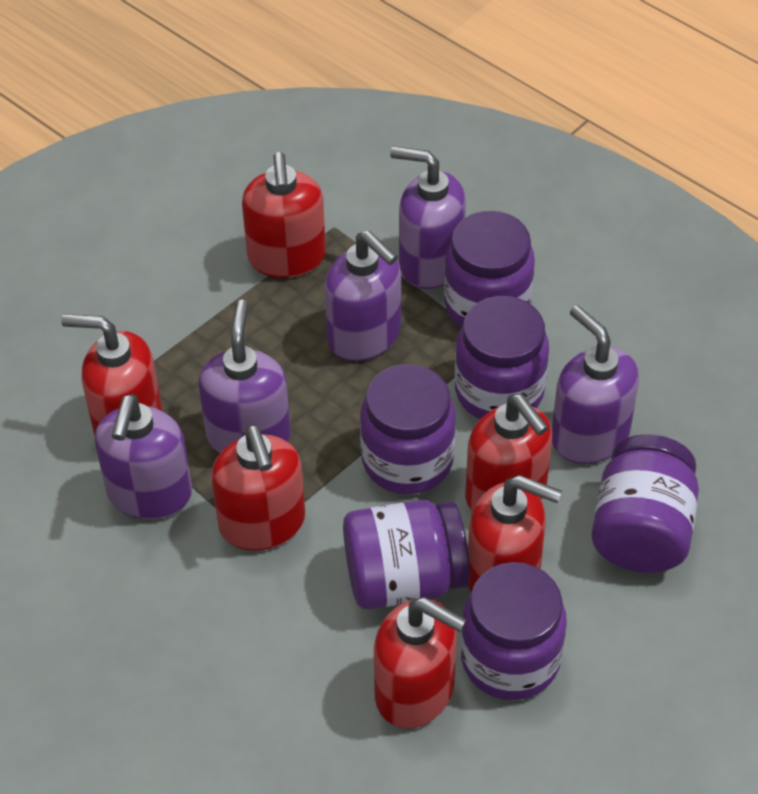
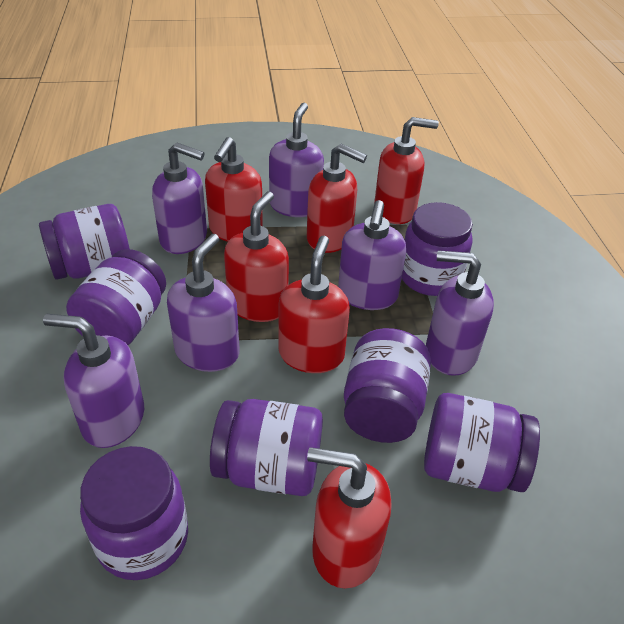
purple jar: 6 -> 7
purple soap dispenser: 5 -> 6

